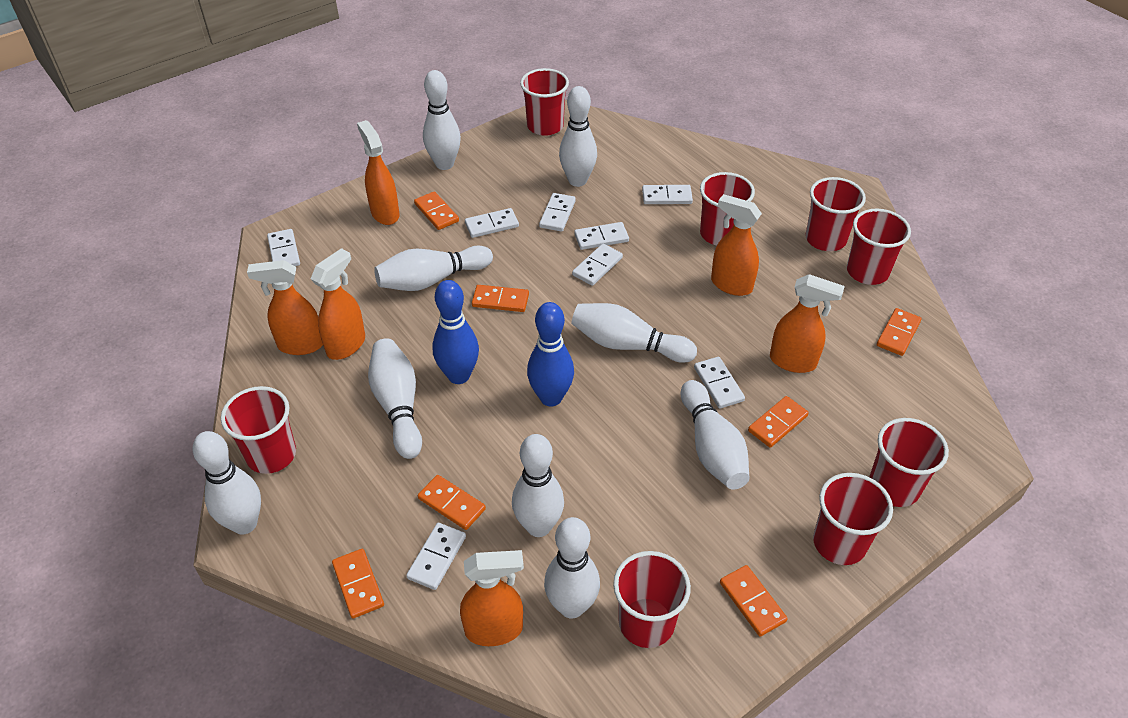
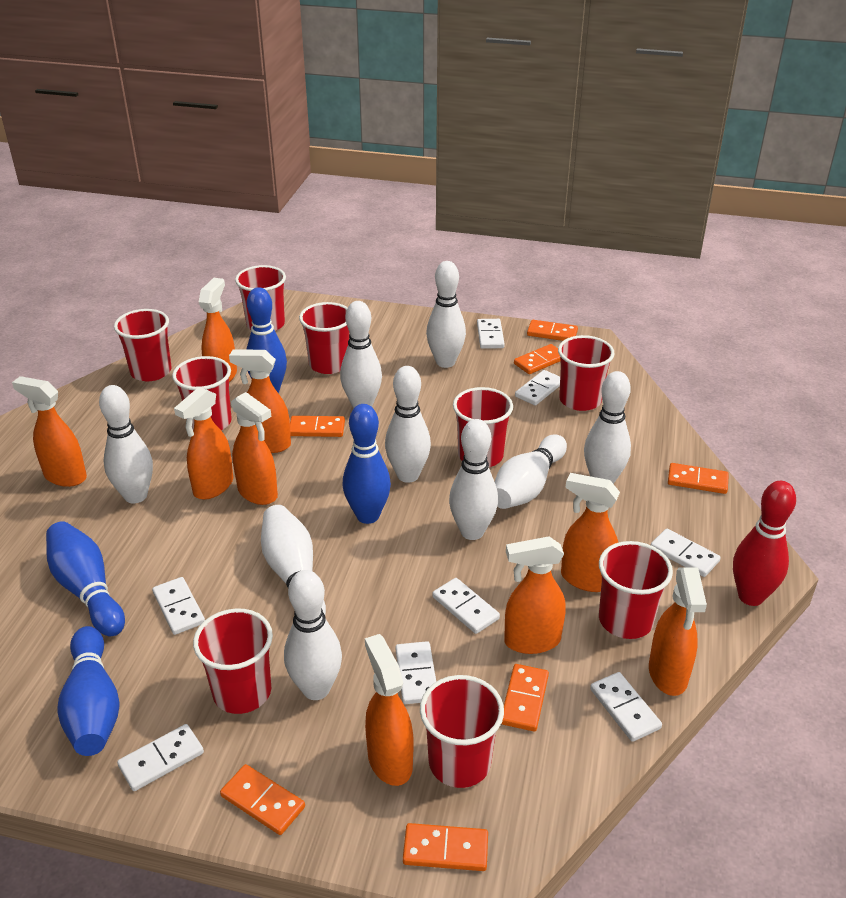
blue bowling pin: 2 -> 4
orange spray bottle: 6 -> 9
red bowling pin: 0 -> 1
red cup: 8 -> 9

